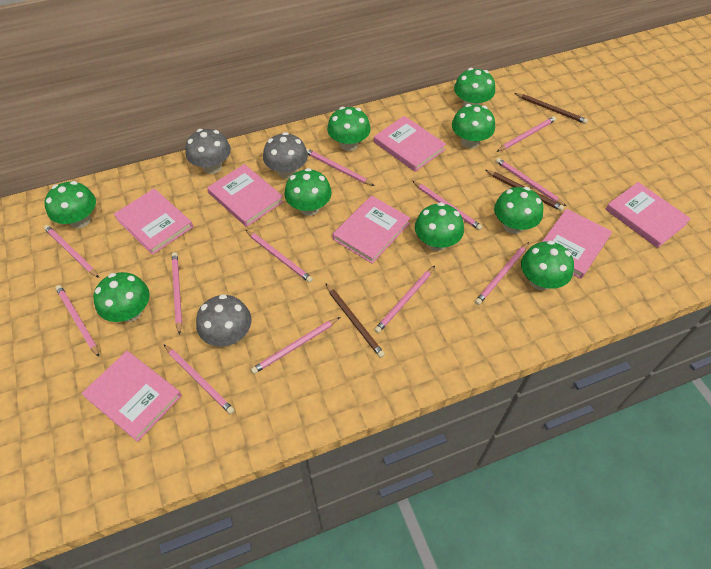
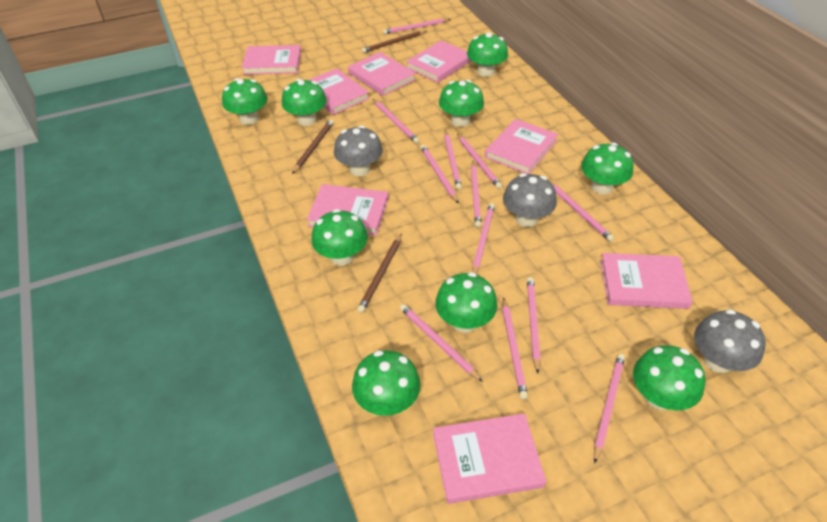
pink book: 7 -> 8

